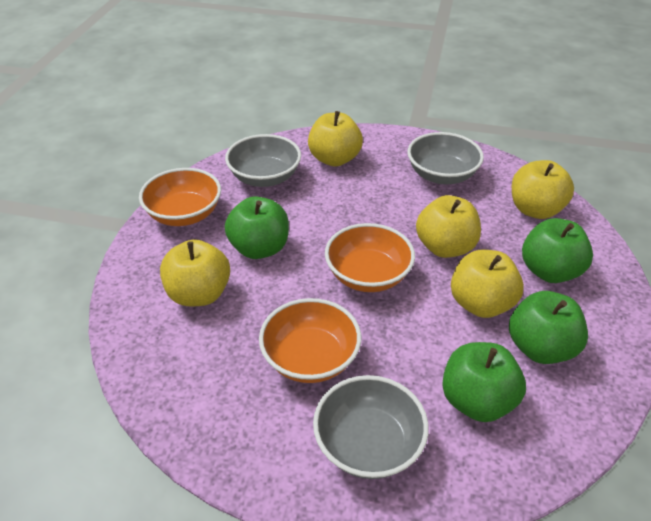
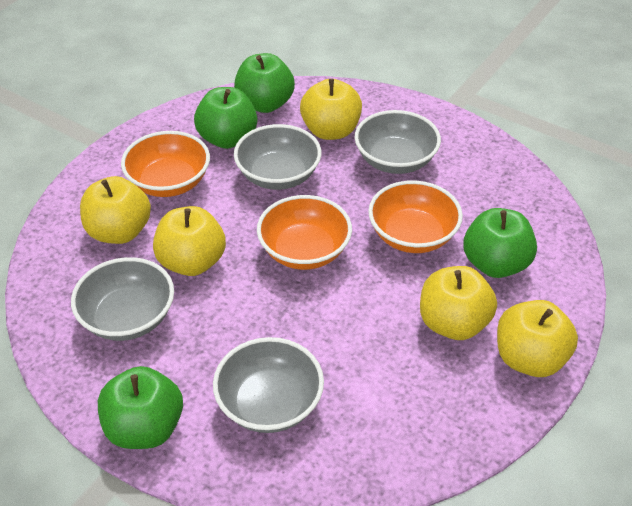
grey bowl: 3 -> 4

